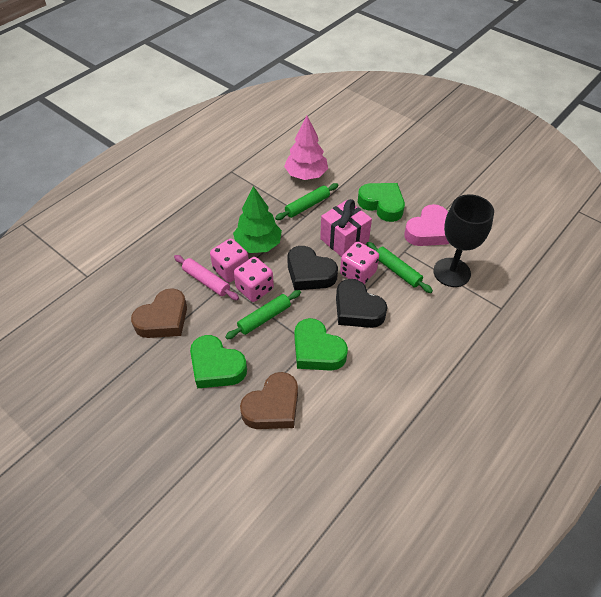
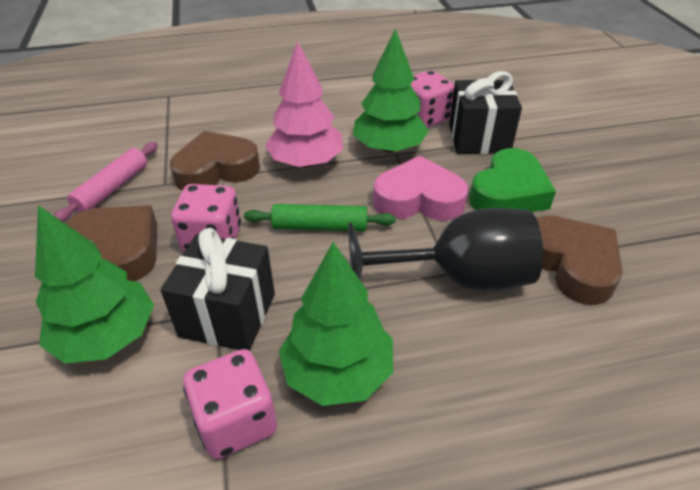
black gift: 0 -> 2
black heart: 2 -> 0
brown heart: 2 -> 3
green heart: 3 -> 1
green rolling pin: 3 -> 1
green tree: 1 -> 3
pink gift: 1 -> 0

